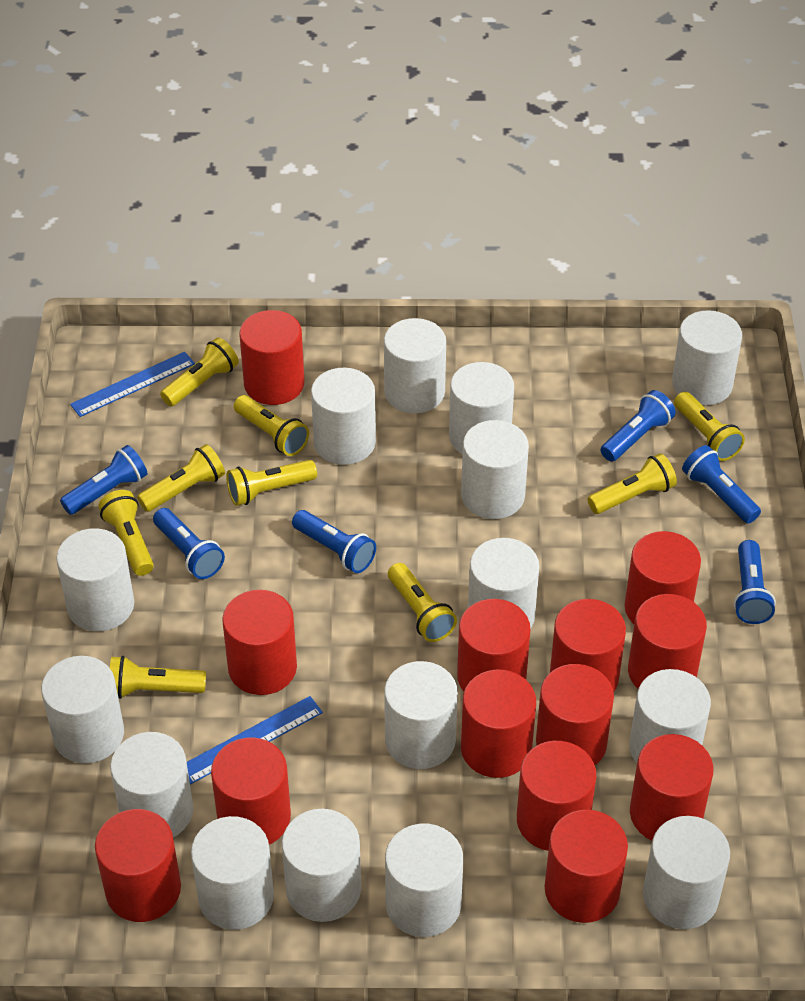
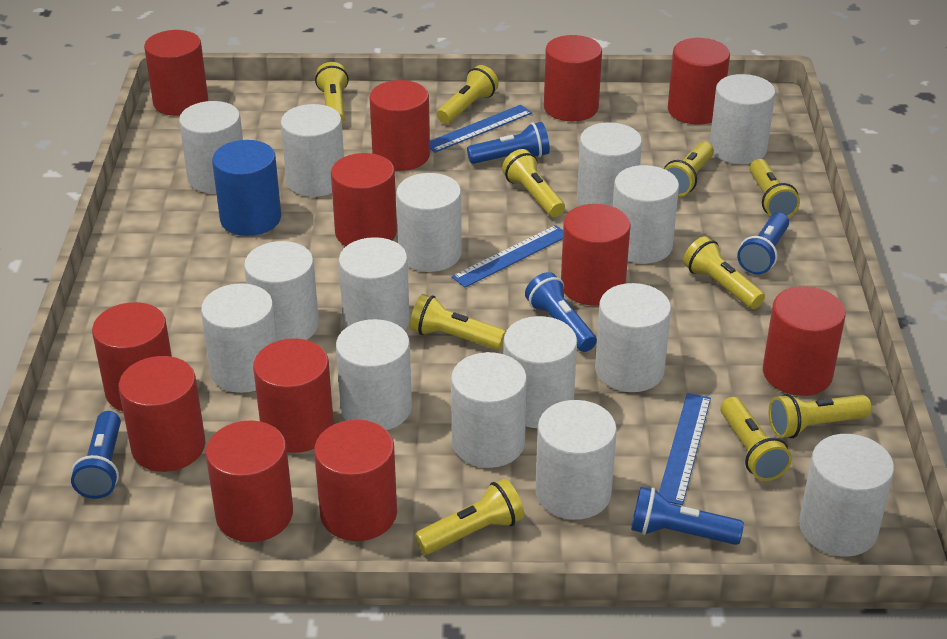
blue cylinder: 0 -> 1
blue flashlight: 6 -> 5
blue ruler: 2 -> 3
red cylinder: 13 -> 12
yellow flashlight: 9 -> 10

